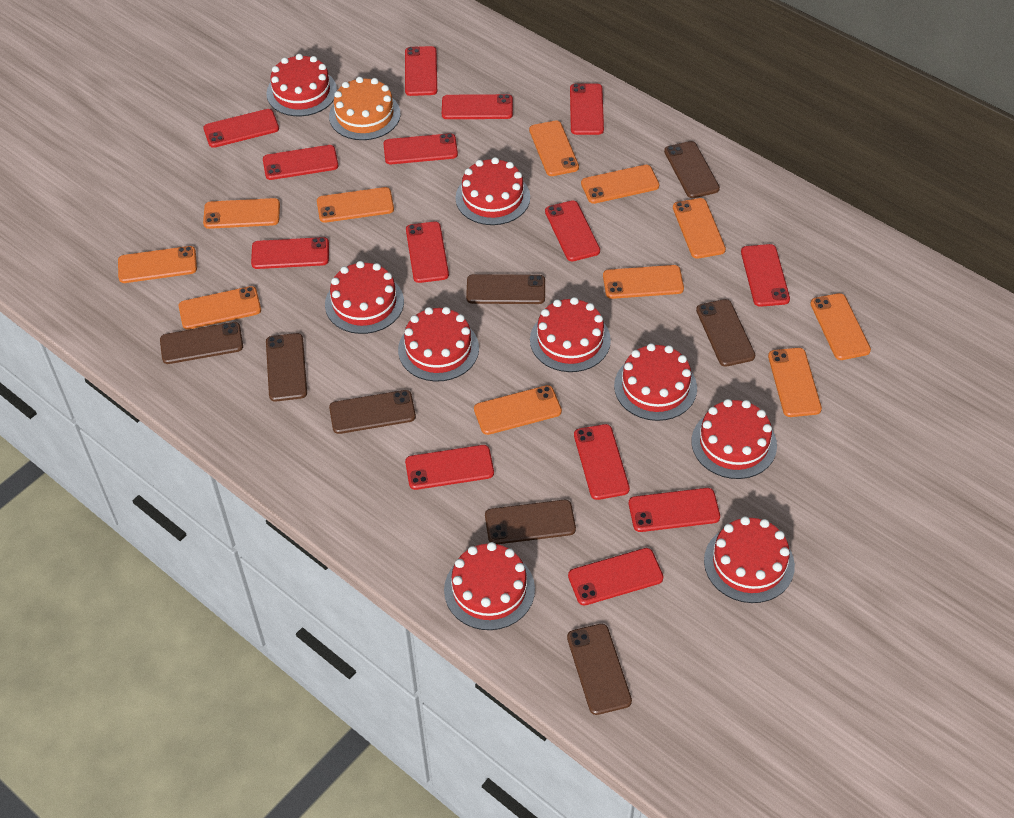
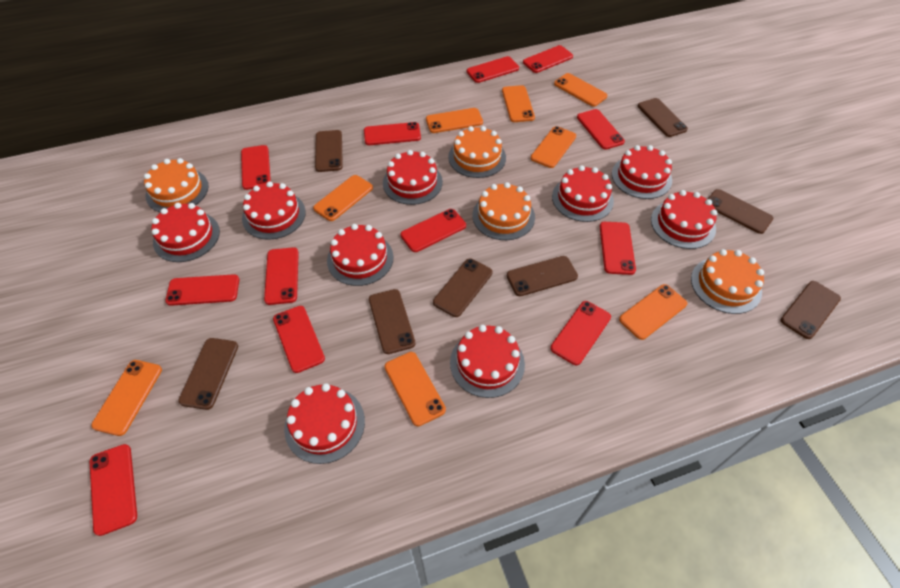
orange cake: 1 -> 4
orange phone: 11 -> 8
red phone: 14 -> 12

